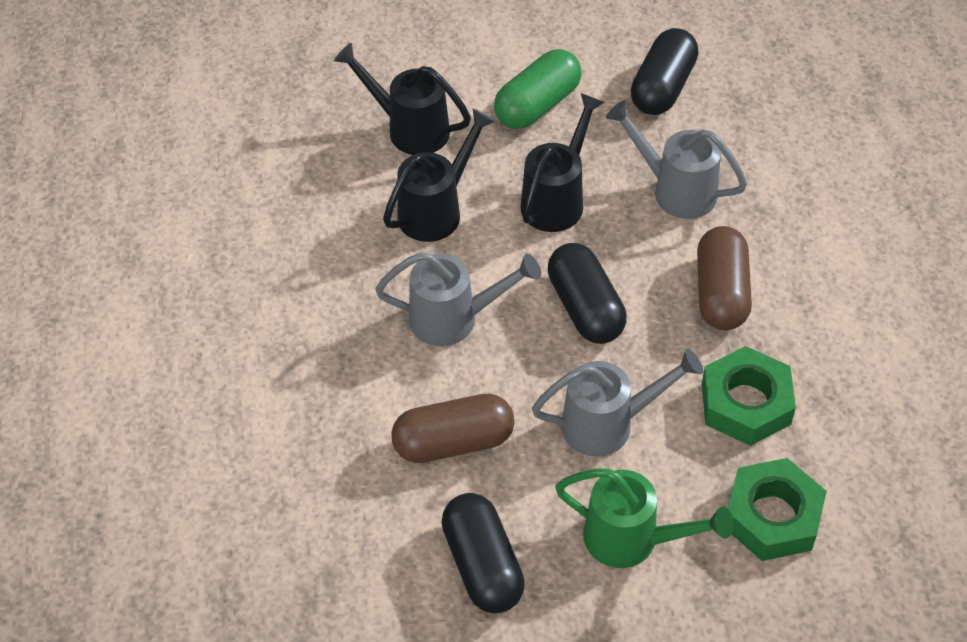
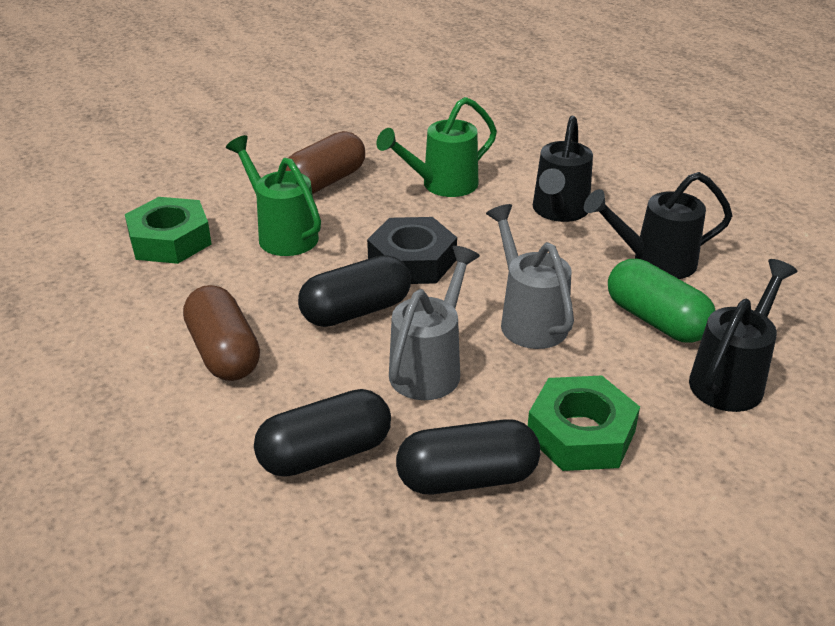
black nut: 0 -> 1
green watering can: 1 -> 2
grey watering can: 3 -> 2

